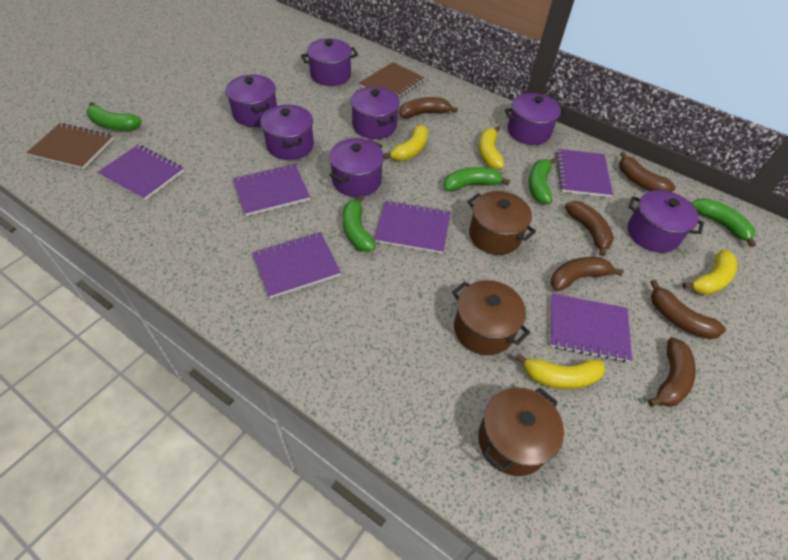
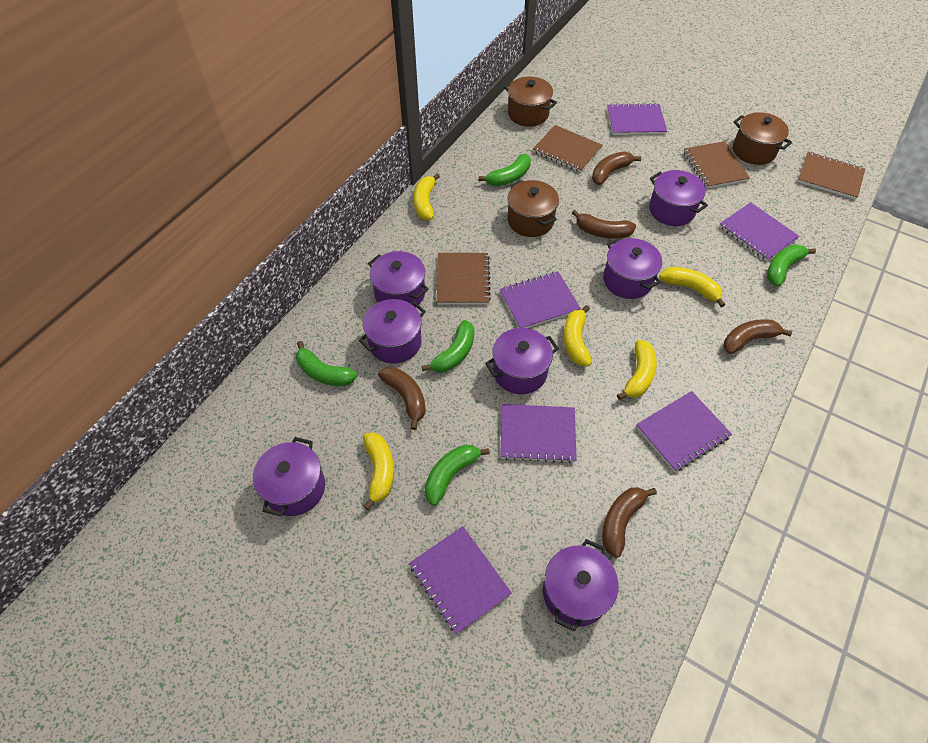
brown banana: 6 -> 5
brown notebook: 2 -> 4
yellow banana: 4 -> 5

